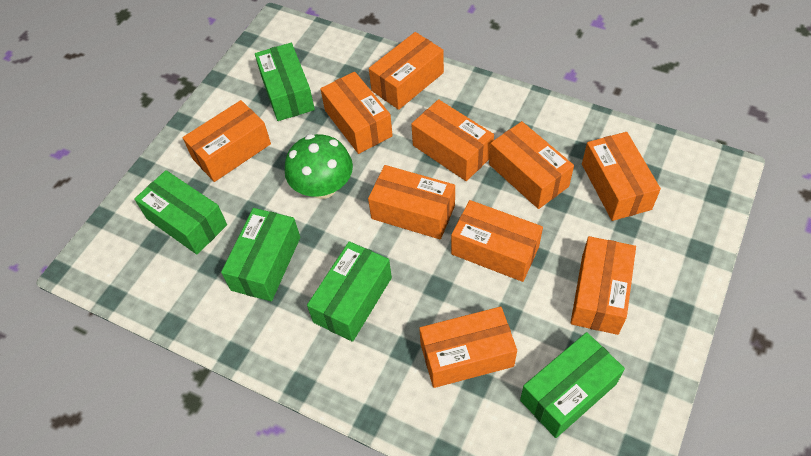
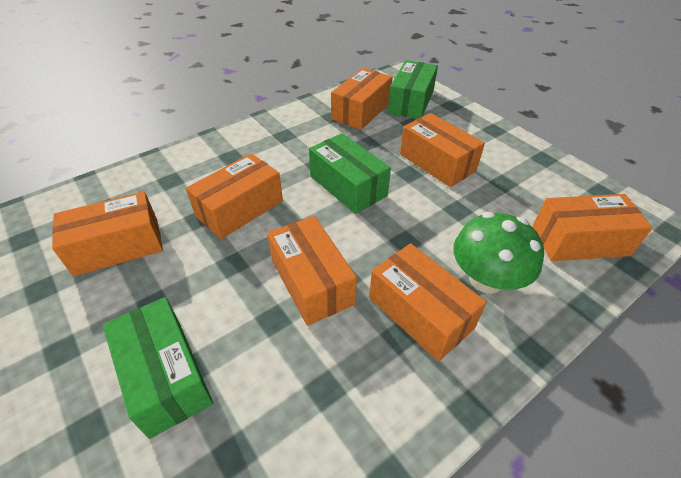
green box: 5 -> 3
orange box: 10 -> 7

